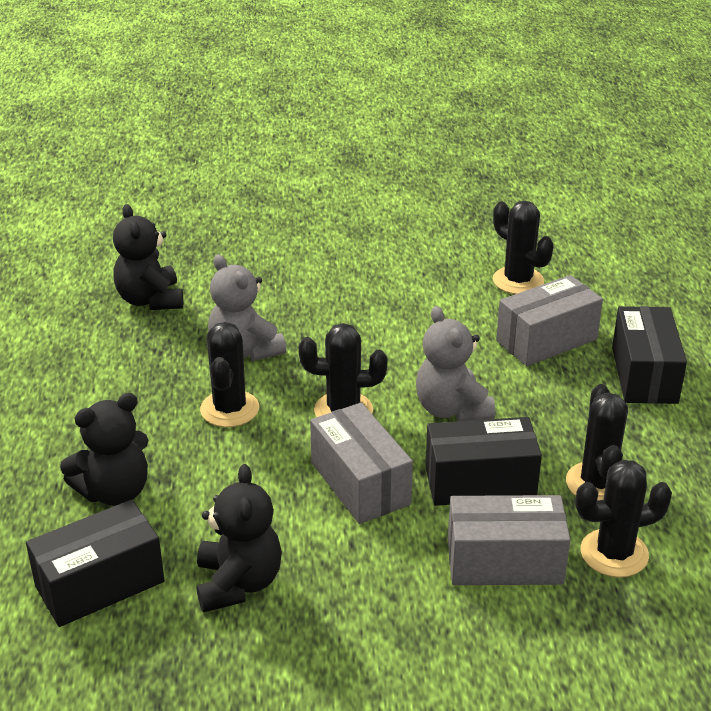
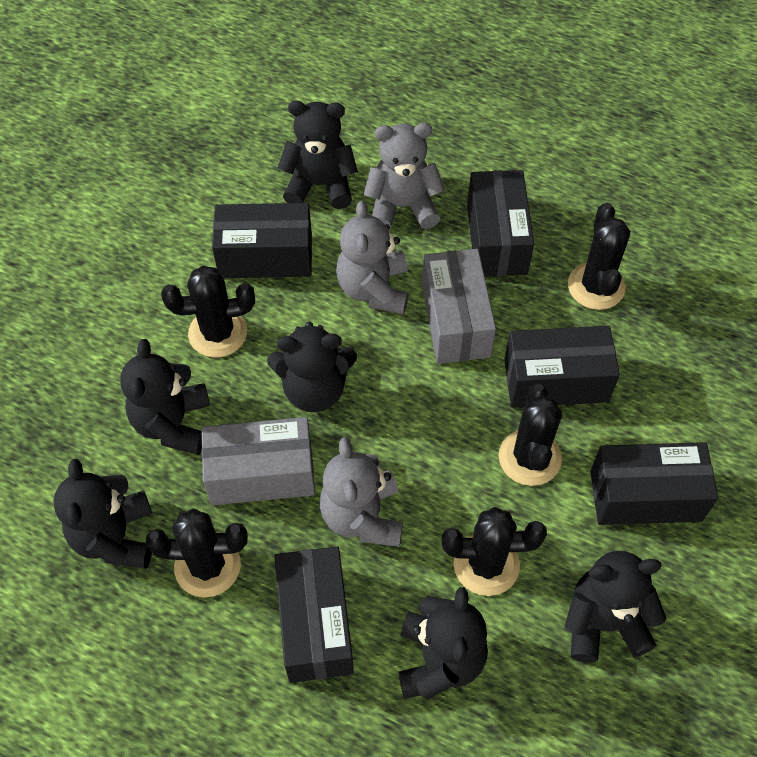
black box: 3 -> 5
black teddy bear: 3 -> 6
grey box: 3 -> 2
grey teddy bear: 2 -> 3

